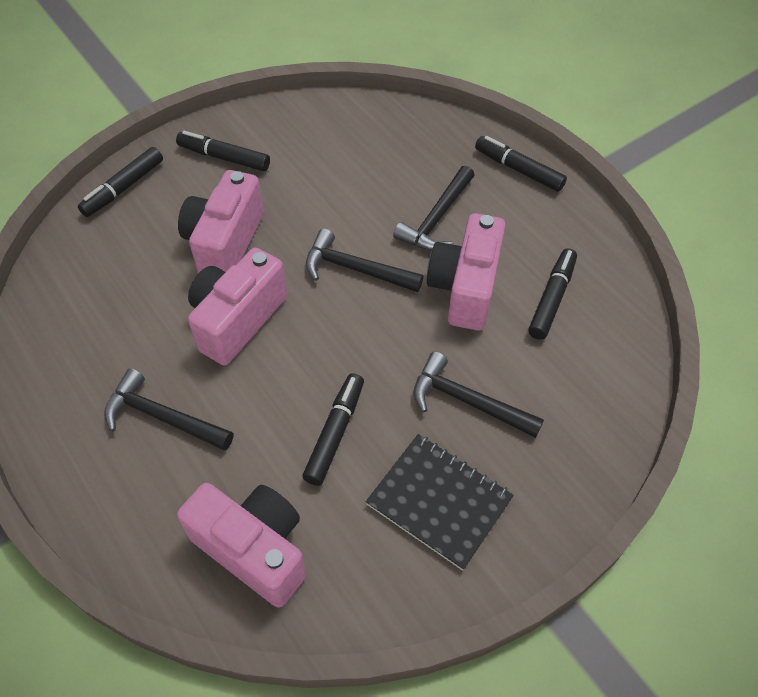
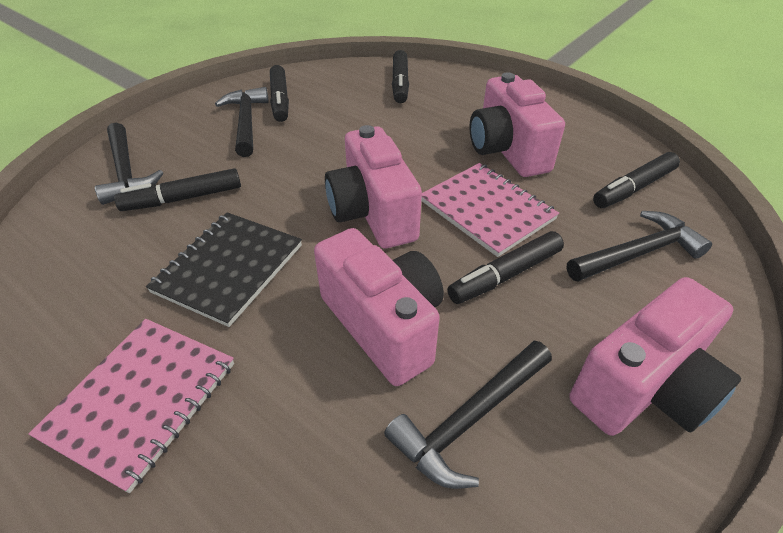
pink notebook: 0 -> 2

